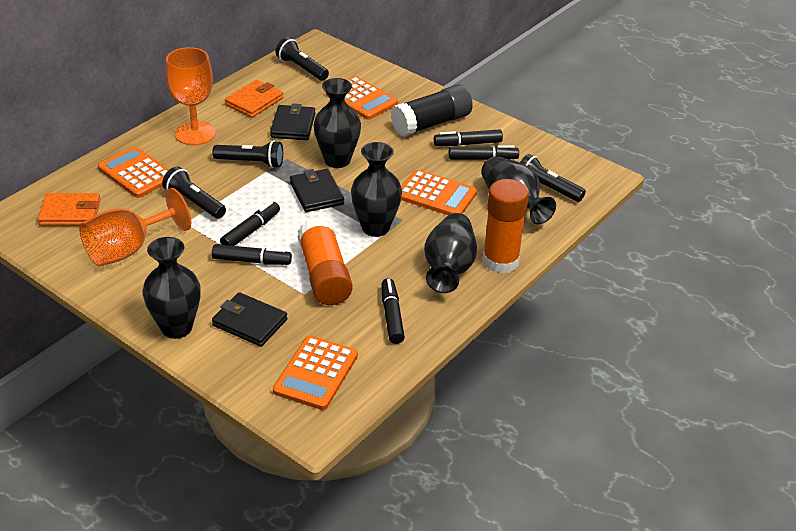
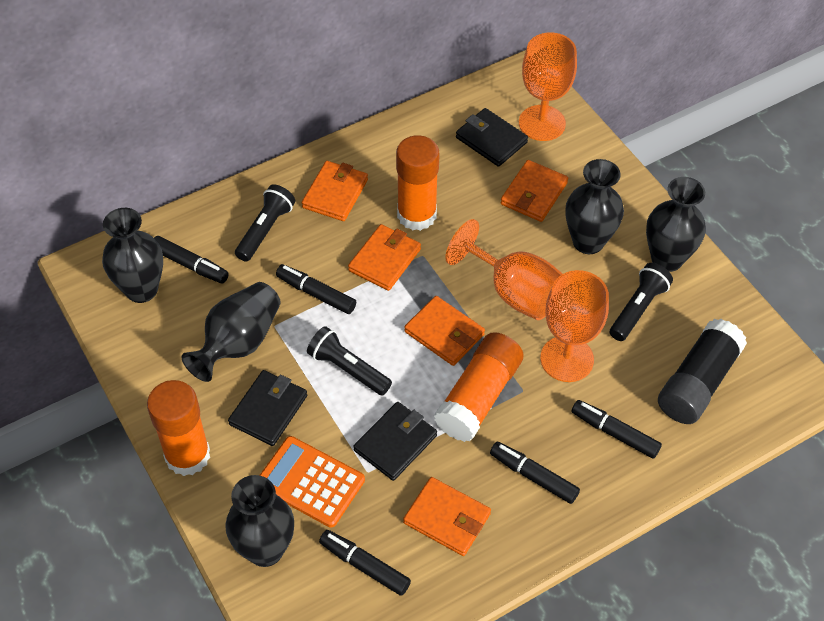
black flashlight: 4 -> 3
orange calculator: 4 -> 1
orange glue stick: 2 -> 3
orange goblet: 2 -> 3
orange wallet: 2 -> 5

